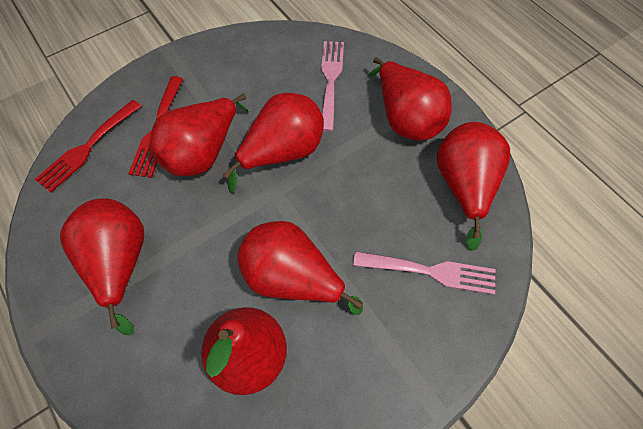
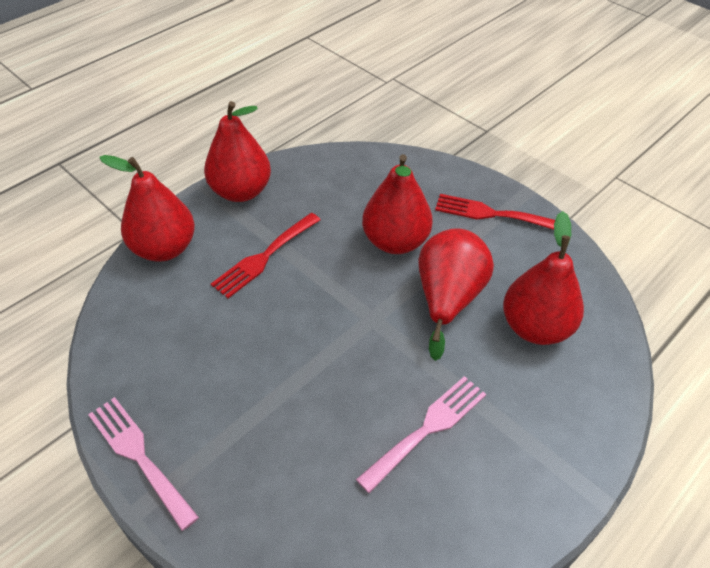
red pear: 7 -> 5

